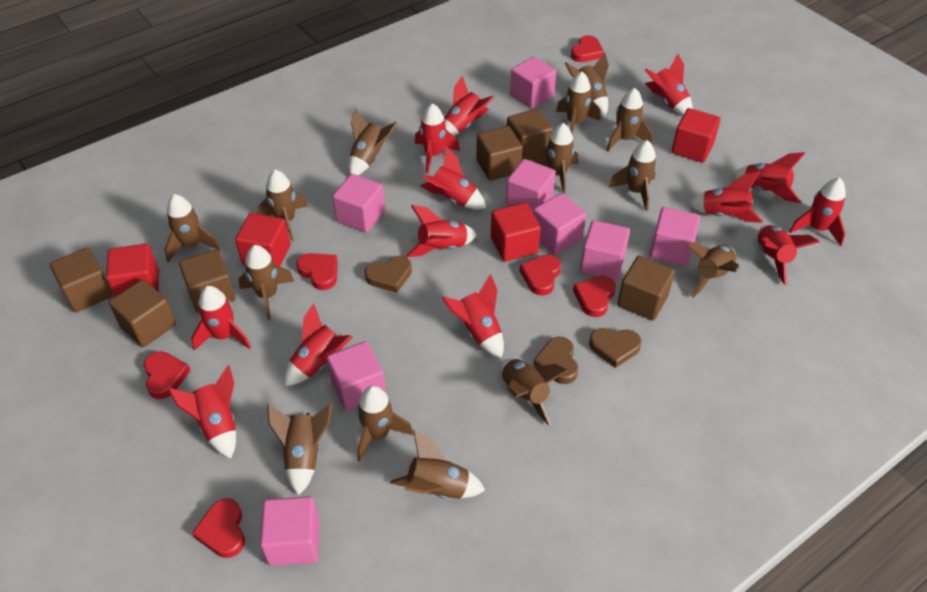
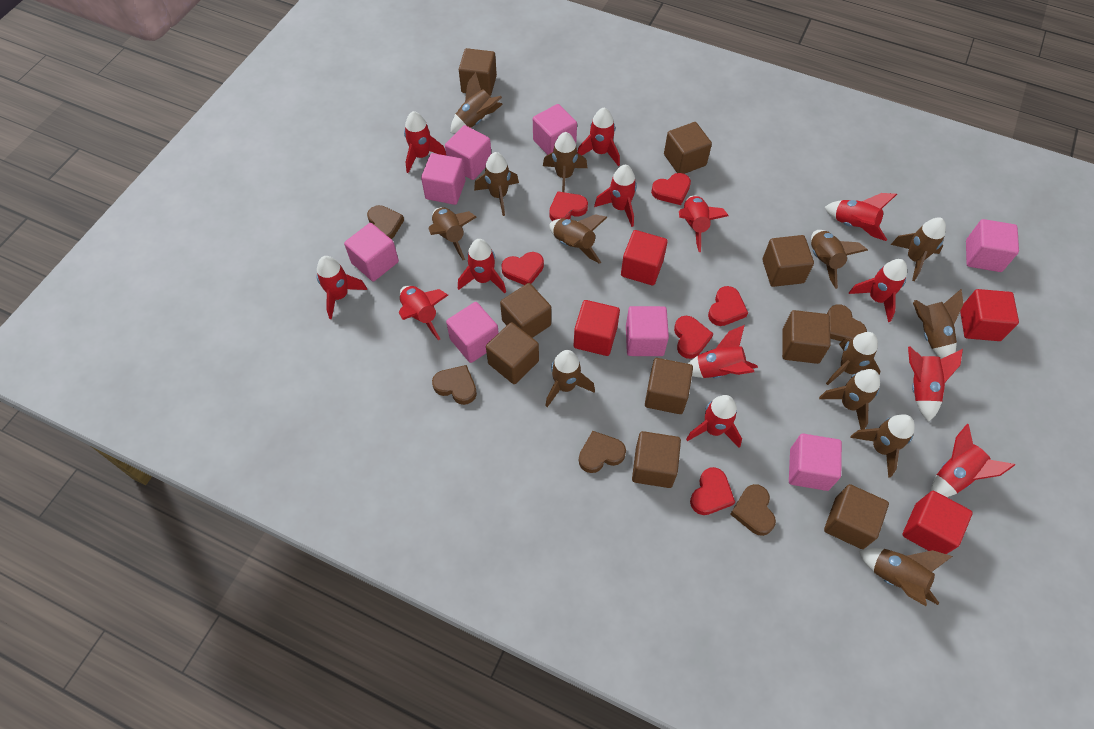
brown cube: 6 -> 9
brown heart: 3 -> 5
brown rocket: 14 -> 13

